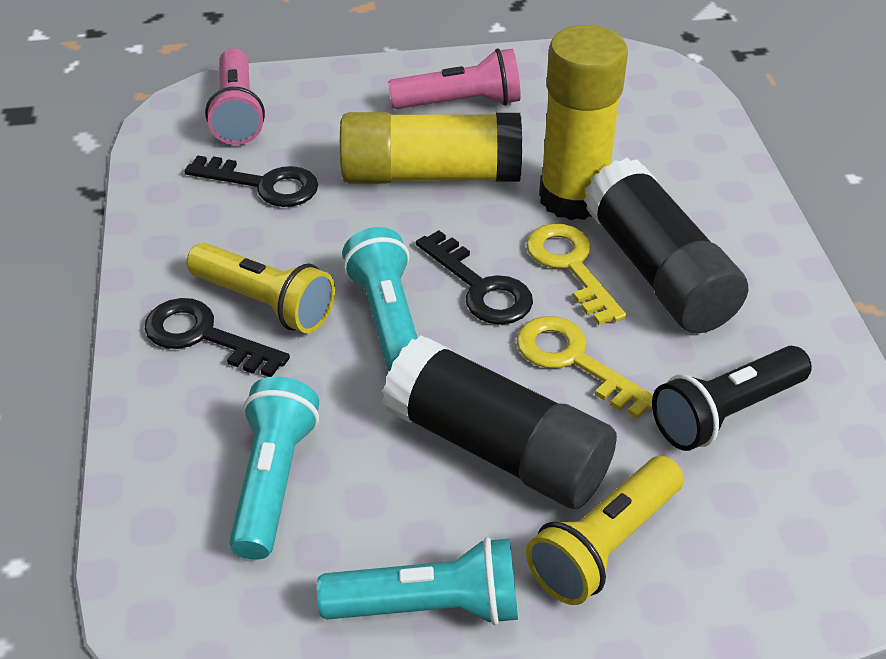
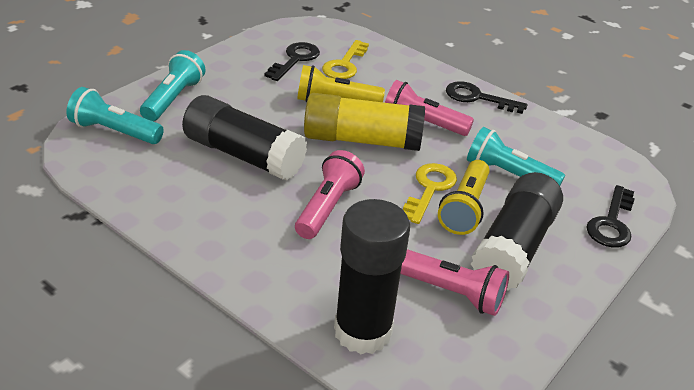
black flashlight: 1 -> 0
black glue stick: 2 -> 3
pink flashlight: 2 -> 3
yellow glue stick: 2 -> 1

